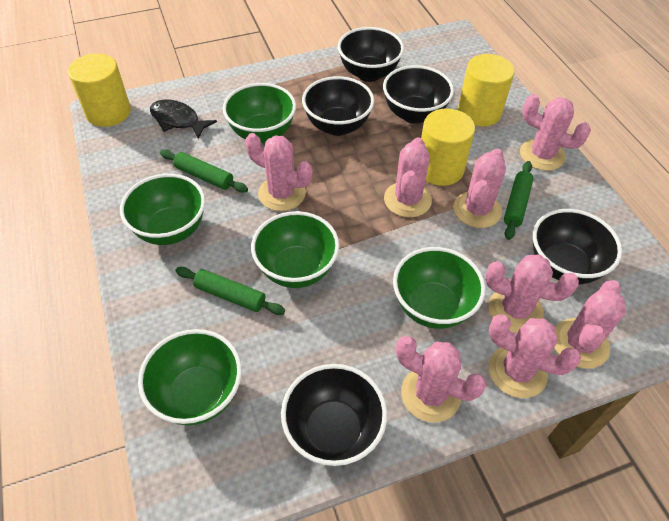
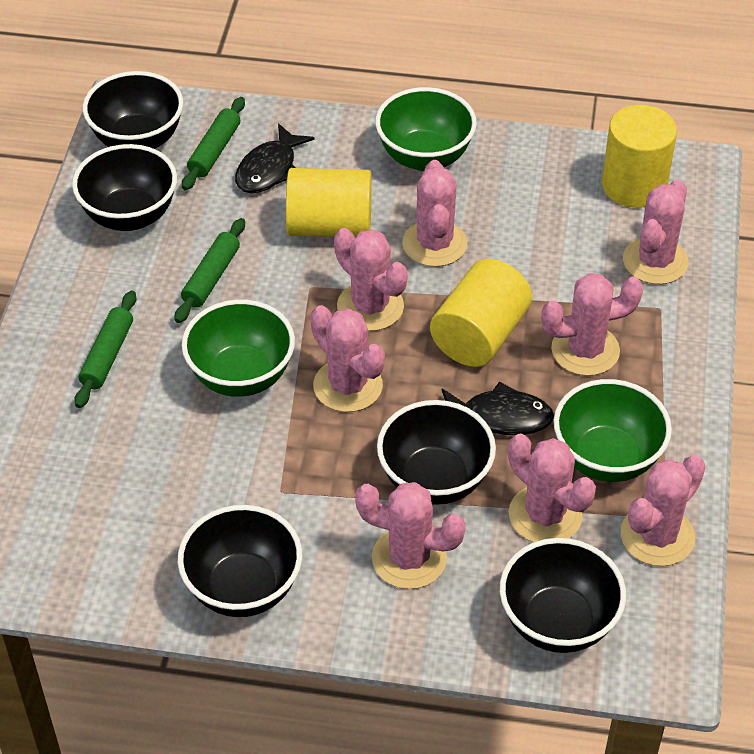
black fish: 1 -> 2
green bowl: 5 -> 3

